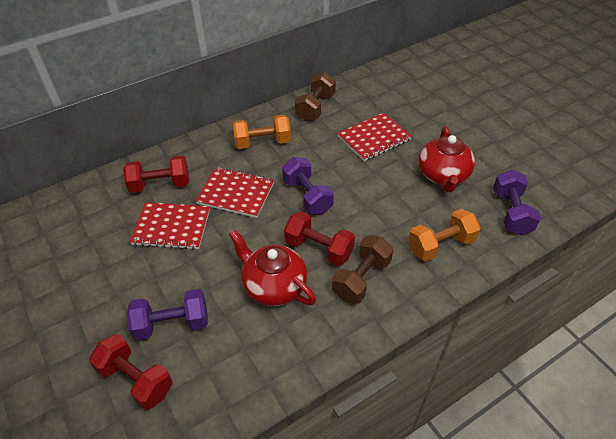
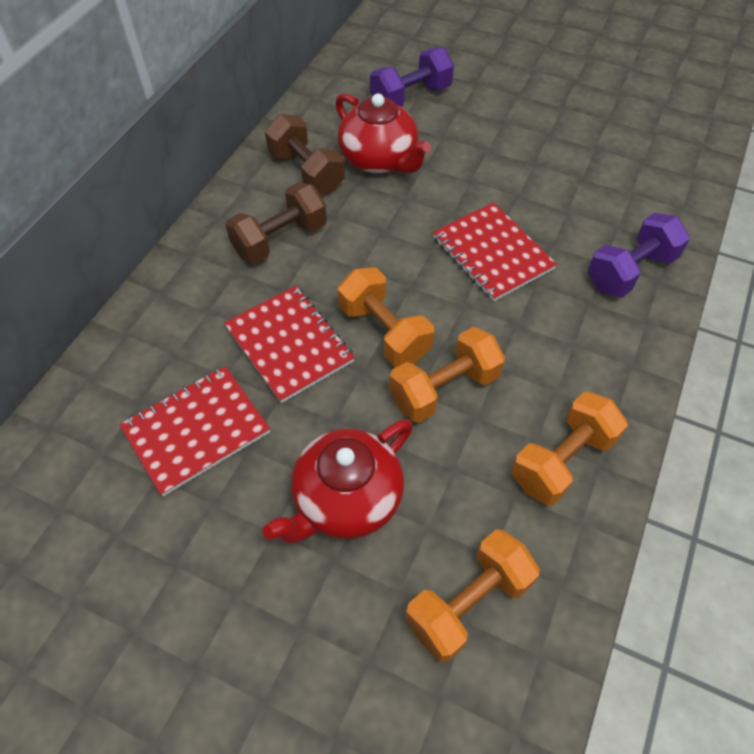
orange dumbbell: 2 -> 4
purple dumbbell: 3 -> 2
red dumbbell: 3 -> 0

